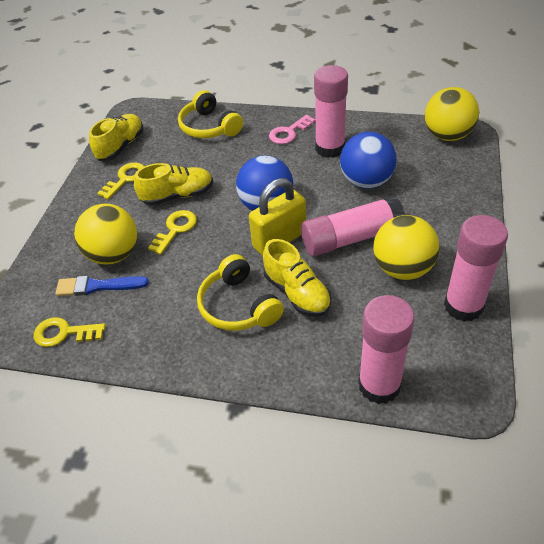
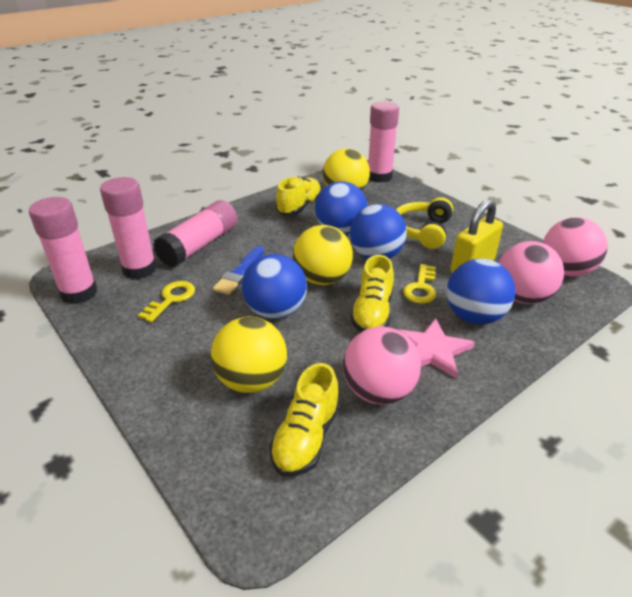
blue ball: 2 -> 4
pink ball: 0 -> 3
pink key: 1 -> 0
pink star: 0 -> 1
yellow headphones: 2 -> 1
yellow key: 3 -> 2

